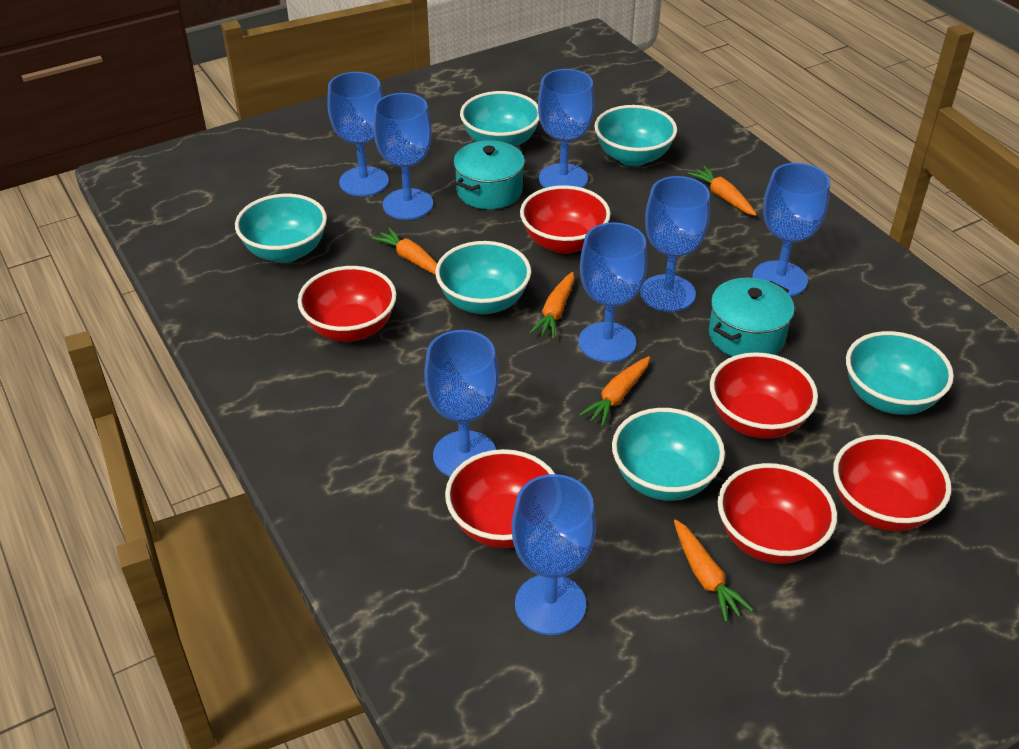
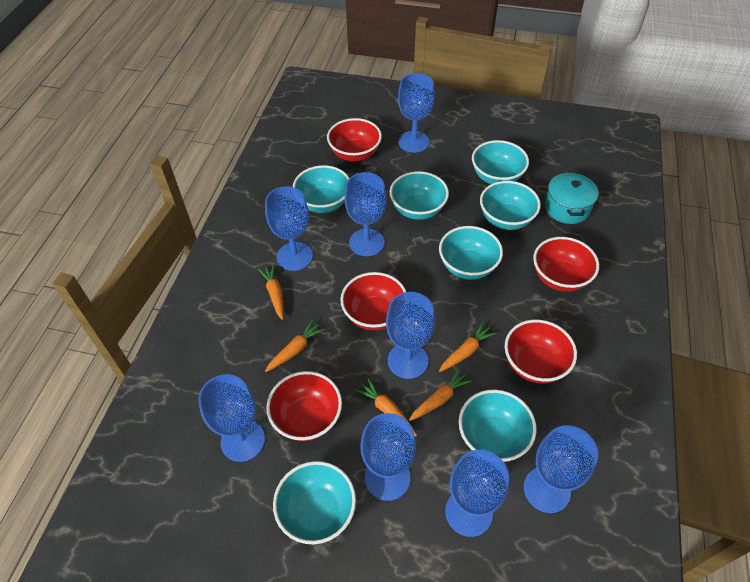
red bowl: 6 -> 5
turquoise bowl: 6 -> 7
turquoise pot: 2 -> 1

